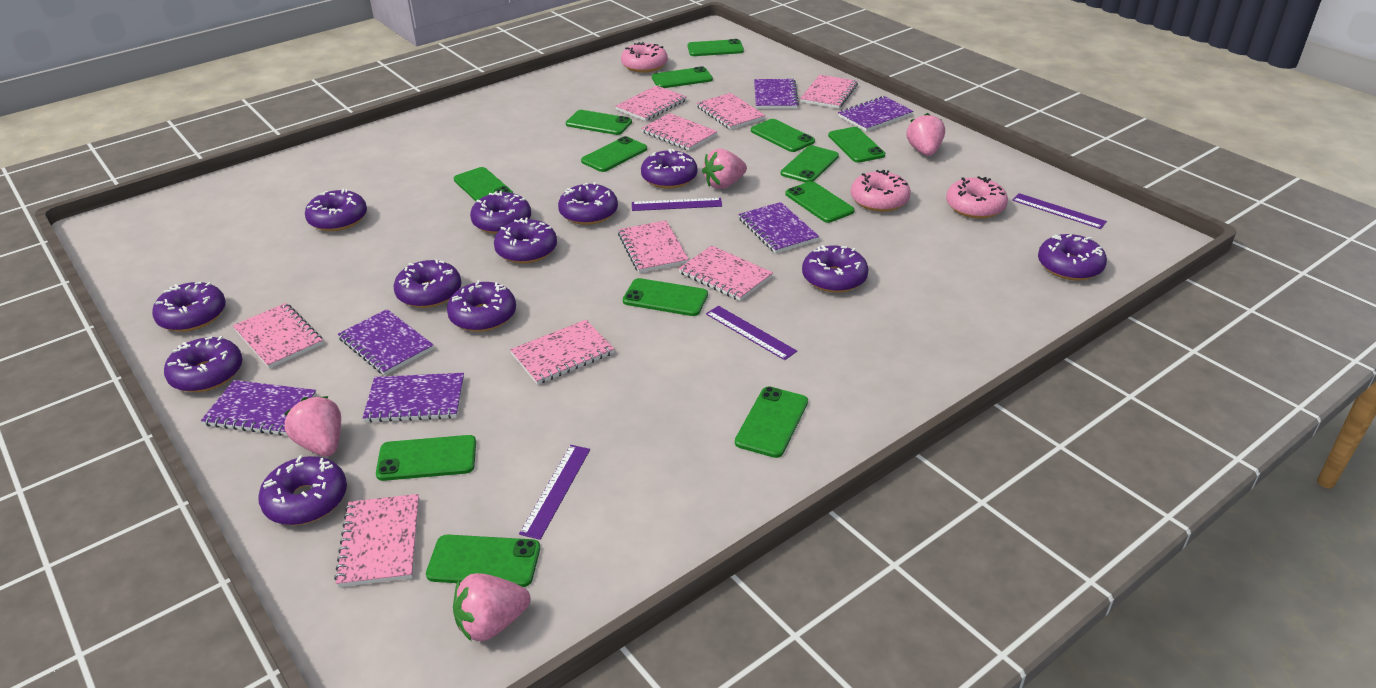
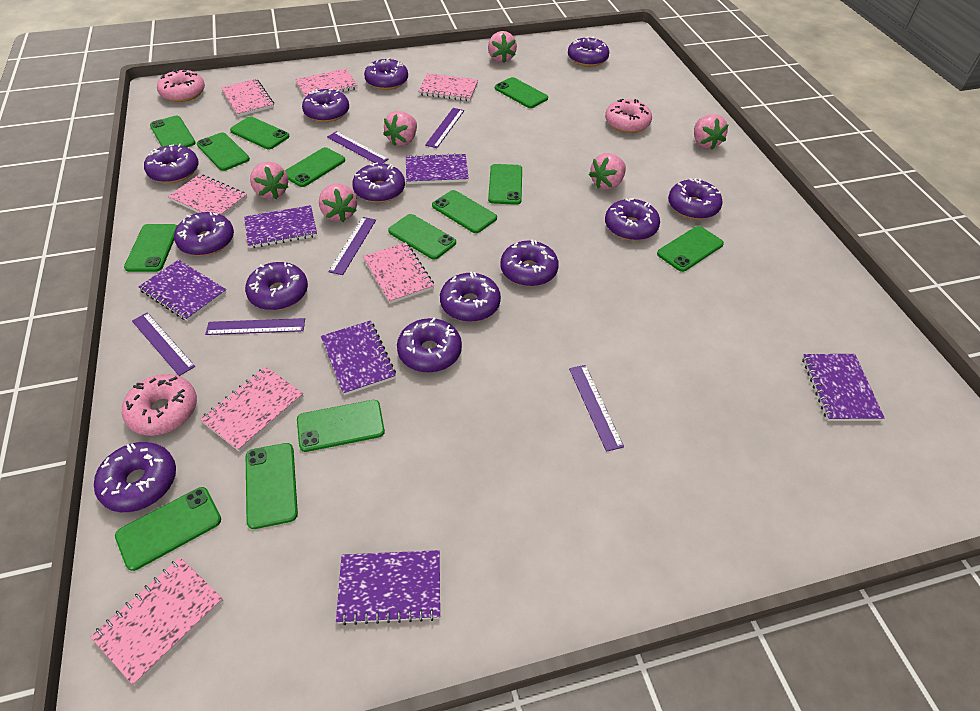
pink notebook: 9 -> 7
pink strawberry: 4 -> 6
purple donut: 12 -> 13
purple ruler: 4 -> 6

